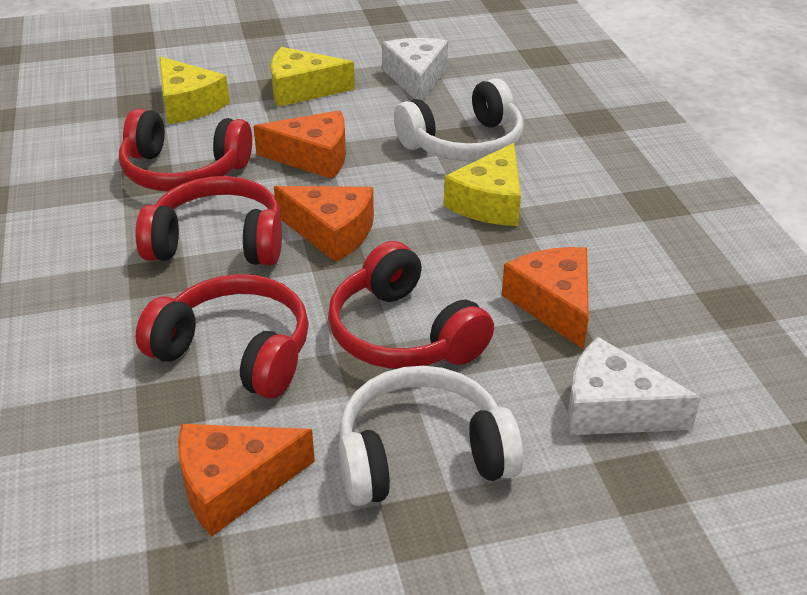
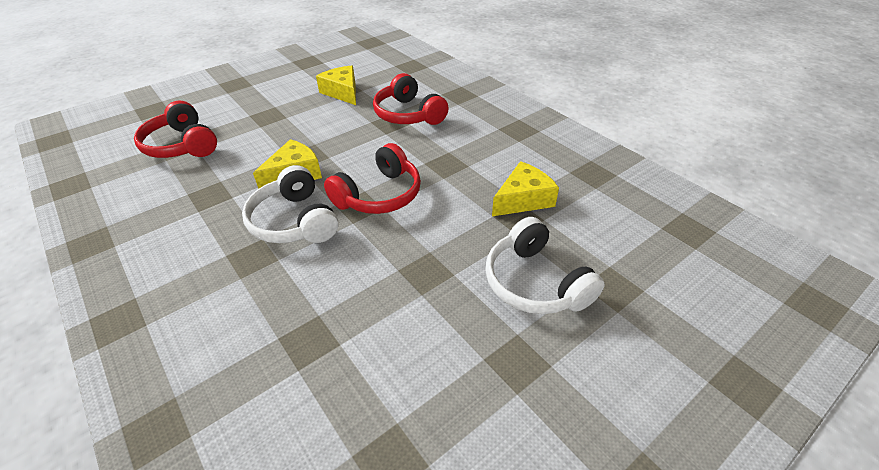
orange cheese: 4 -> 0
red headphones: 4 -> 3
white cheese: 2 -> 0

